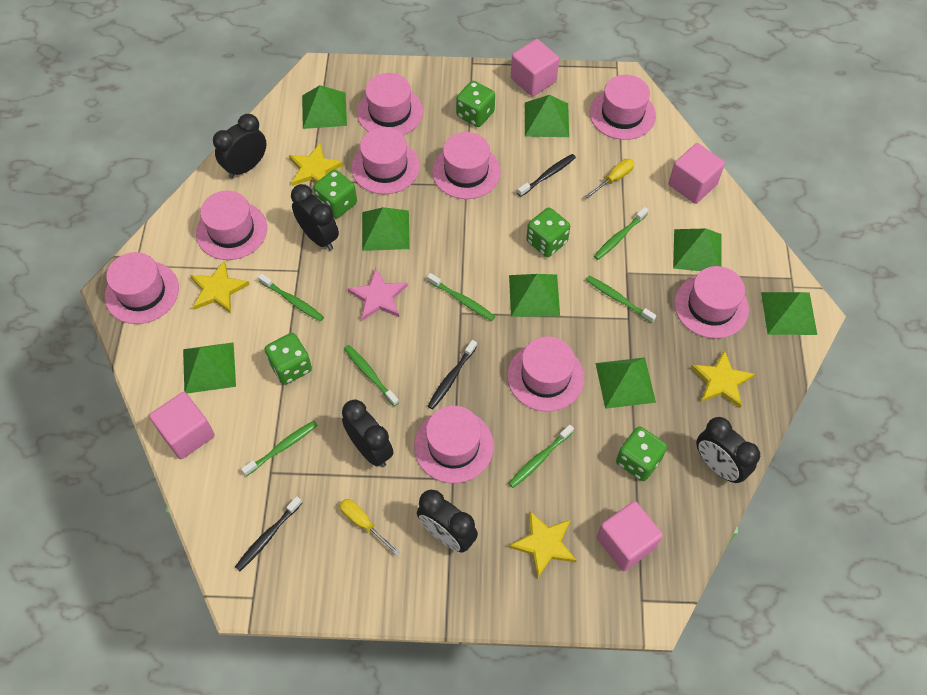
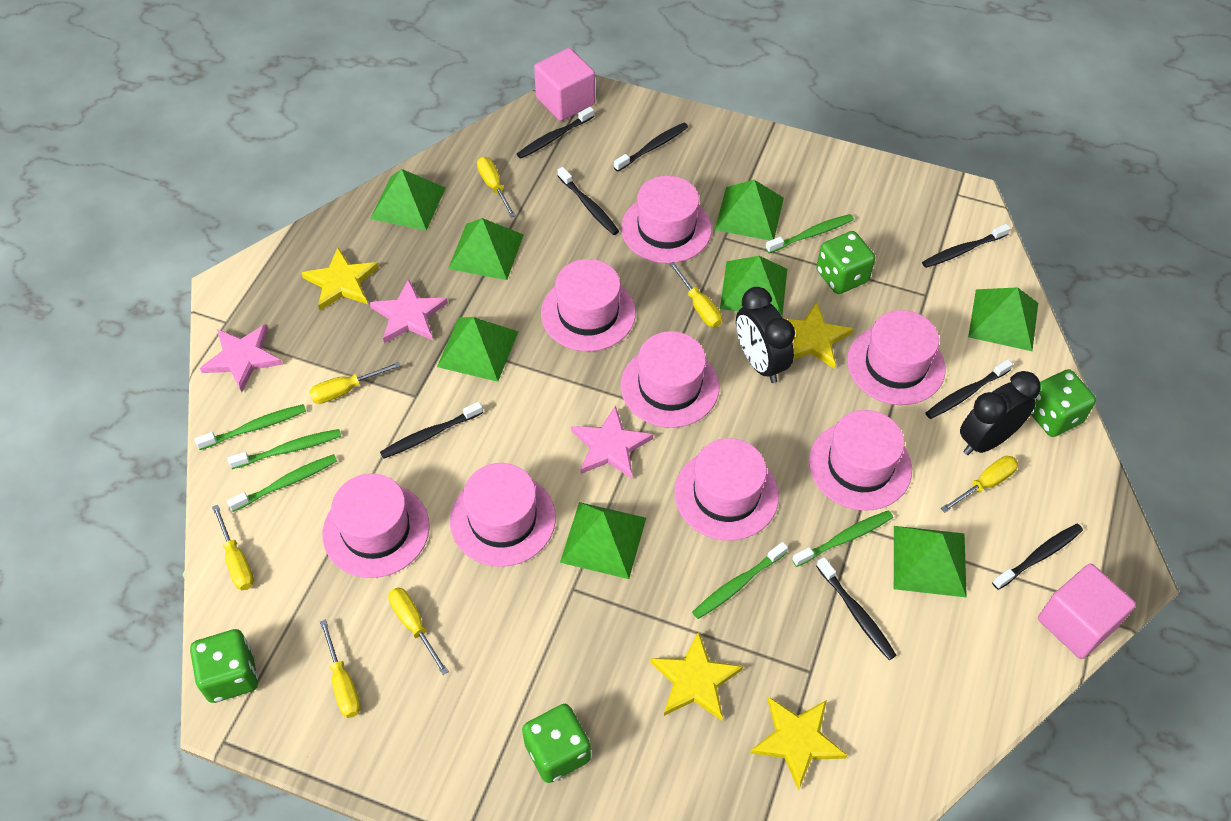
black clock: 5 -> 2
black toothbrush: 3 -> 8
green dice: 5 -> 4
green toothbrush: 7 -> 6
pink cube: 4 -> 2
pink hat: 9 -> 8
pink star: 1 -> 3
yellow screwdriver: 2 -> 7

